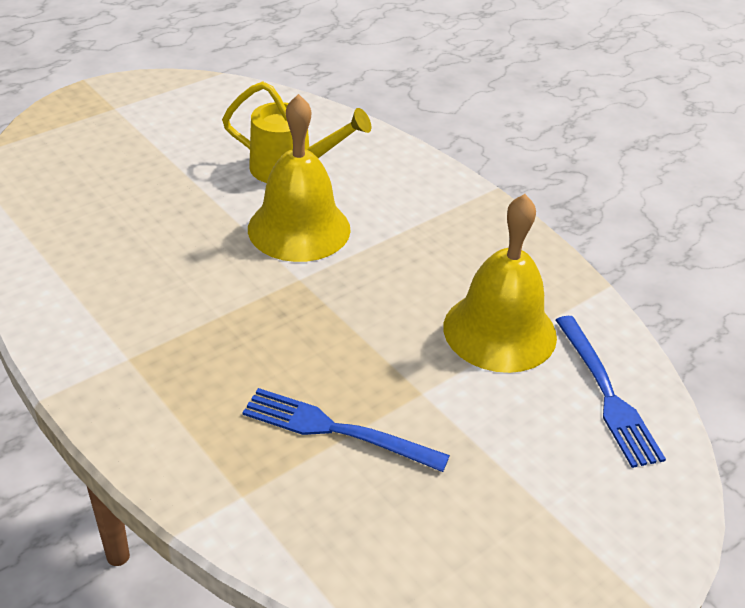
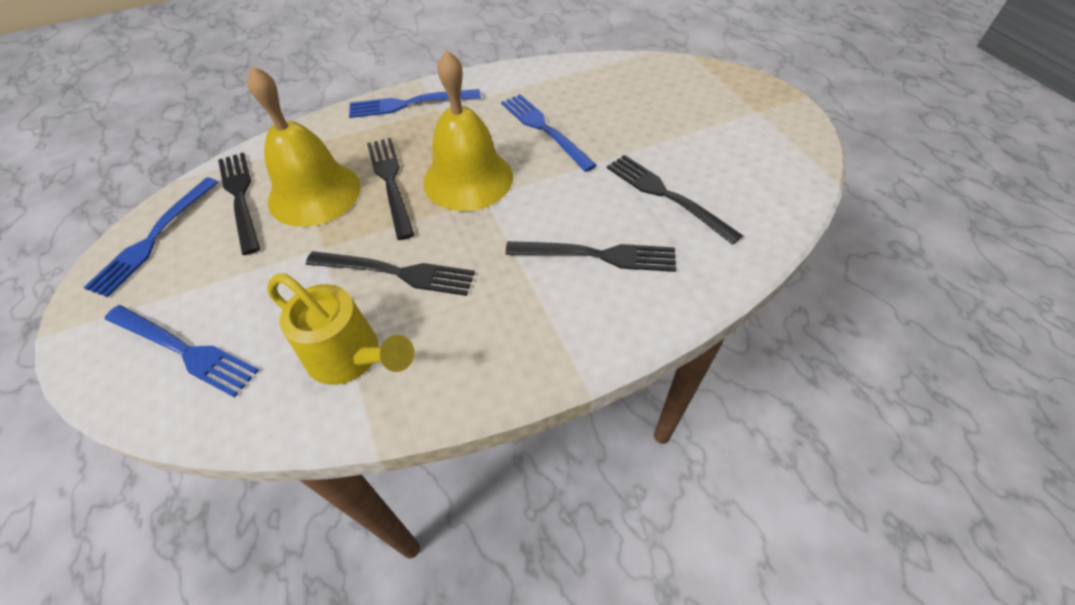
black fork: 0 -> 5
blue fork: 2 -> 4

